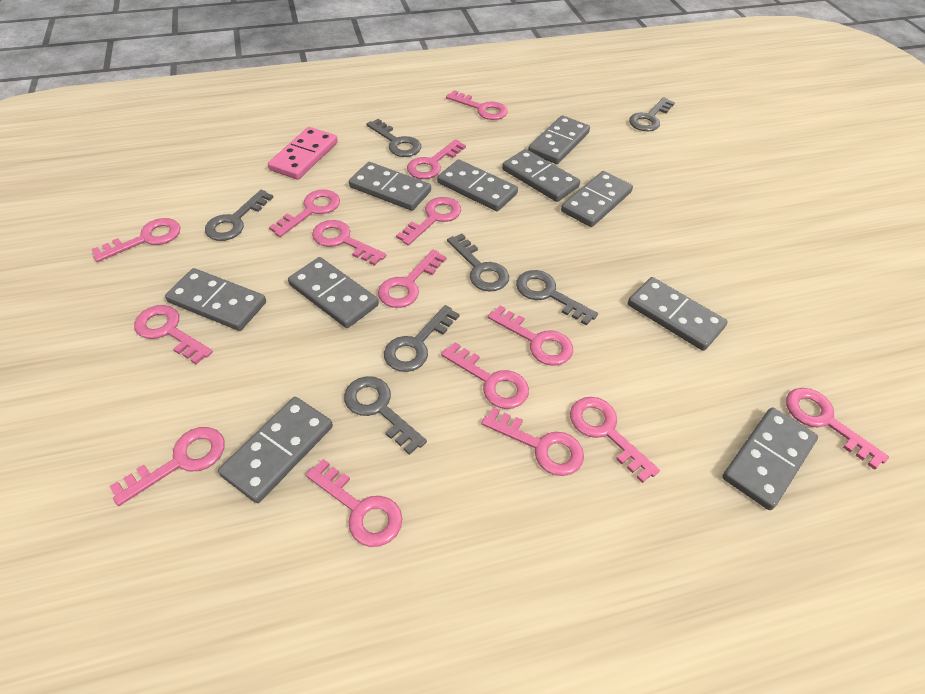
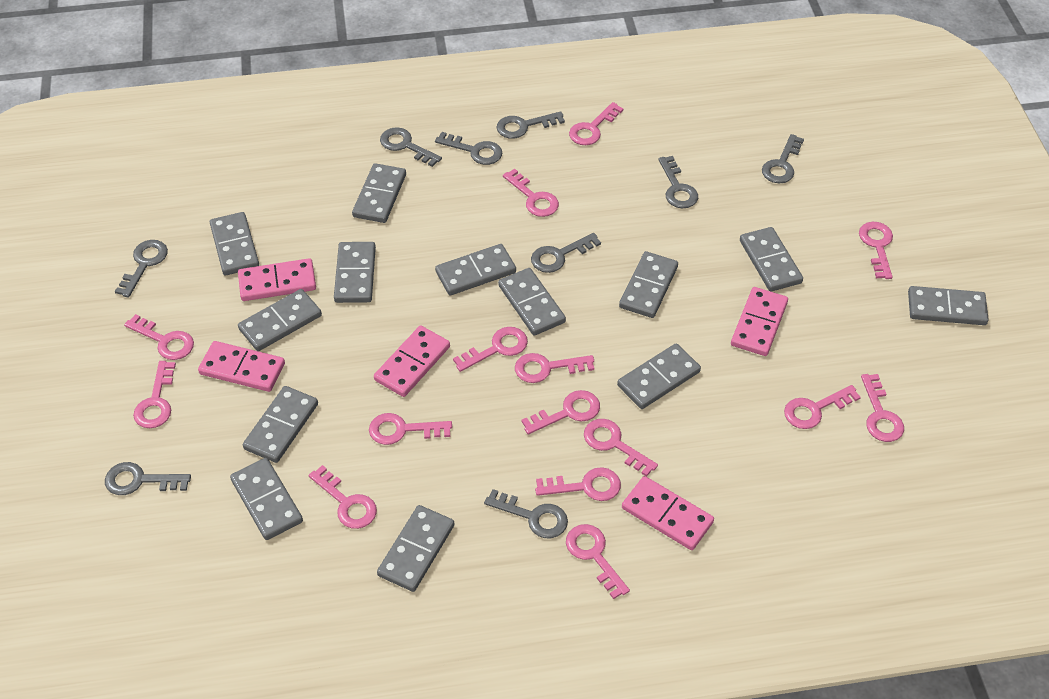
grey domino: 10 -> 13
grey key: 7 -> 9
pink domino: 1 -> 5

